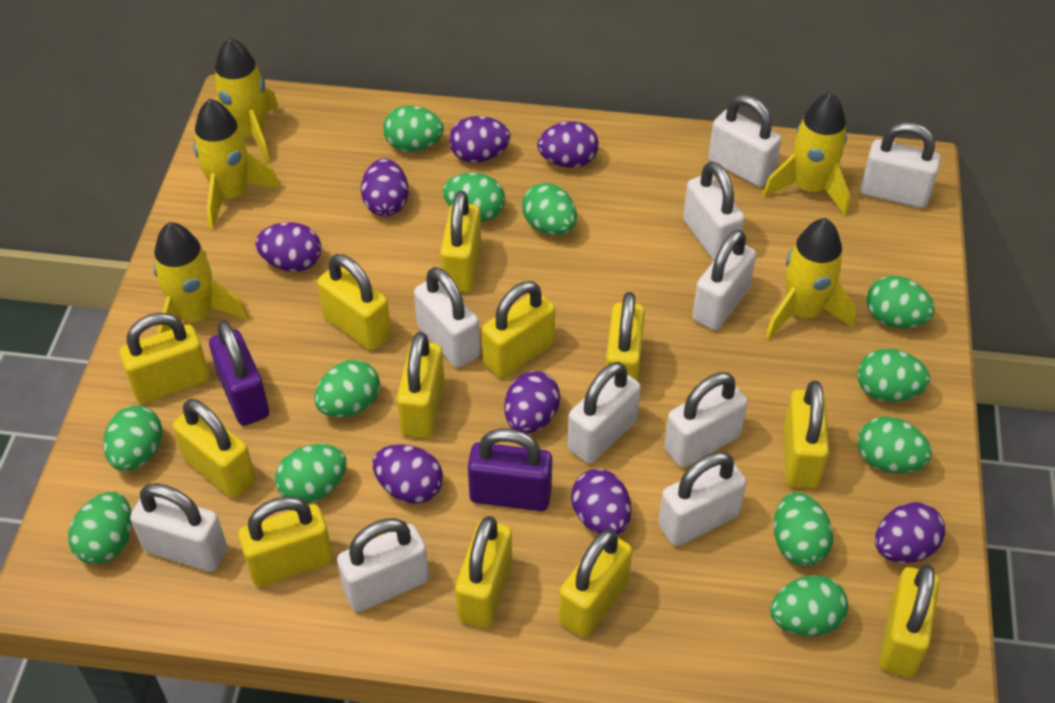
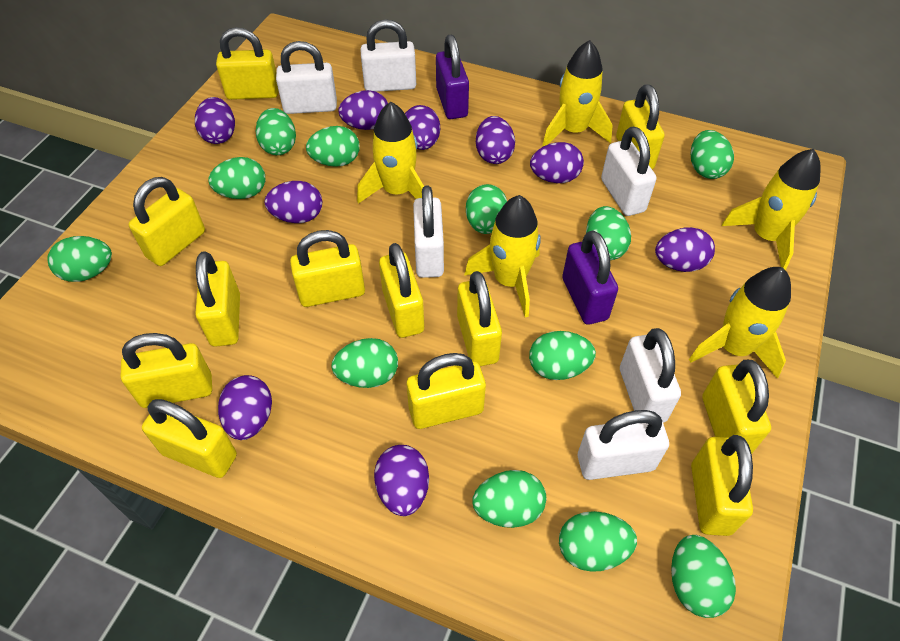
purple egg: 8 -> 9
white padlock: 10 -> 6

